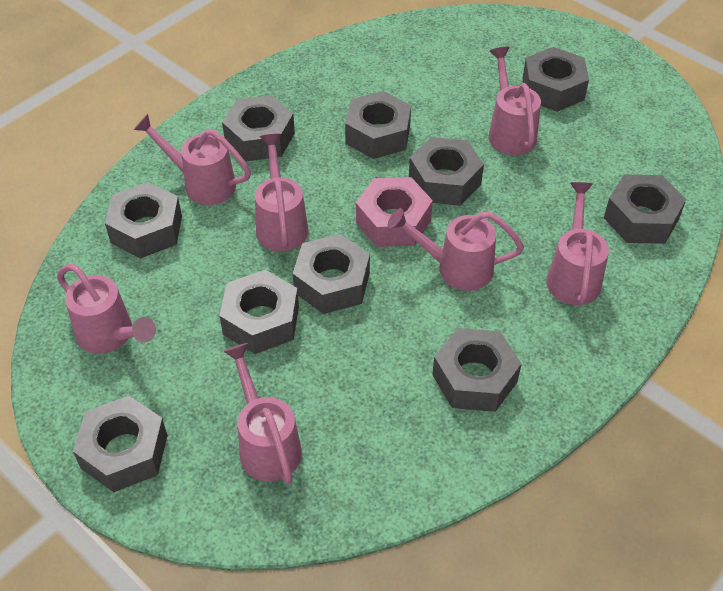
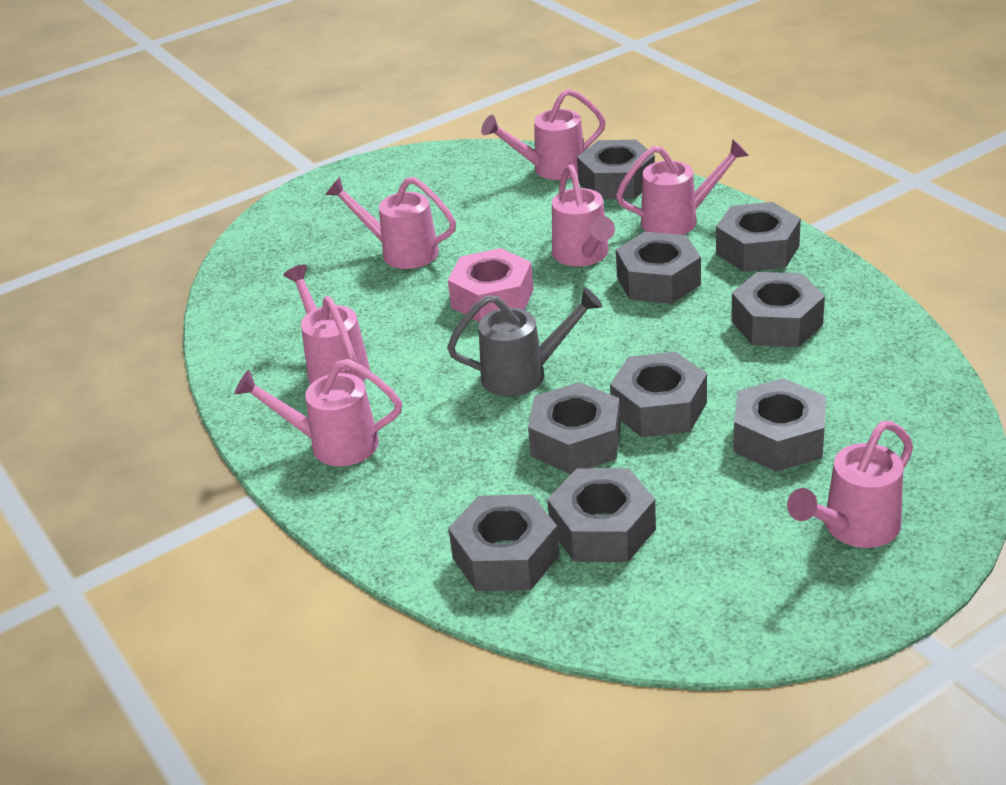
grey nut: 10 -> 9
grey watering can: 0 -> 1

